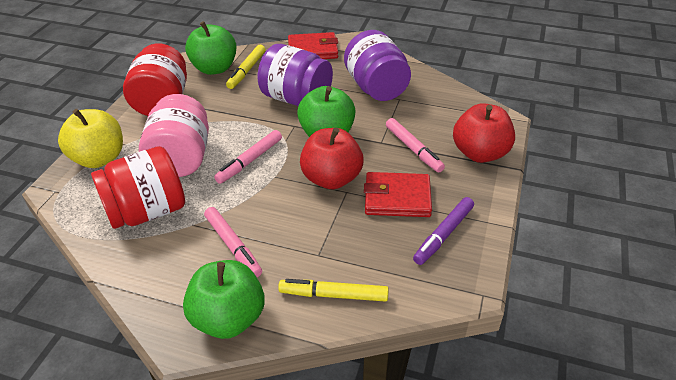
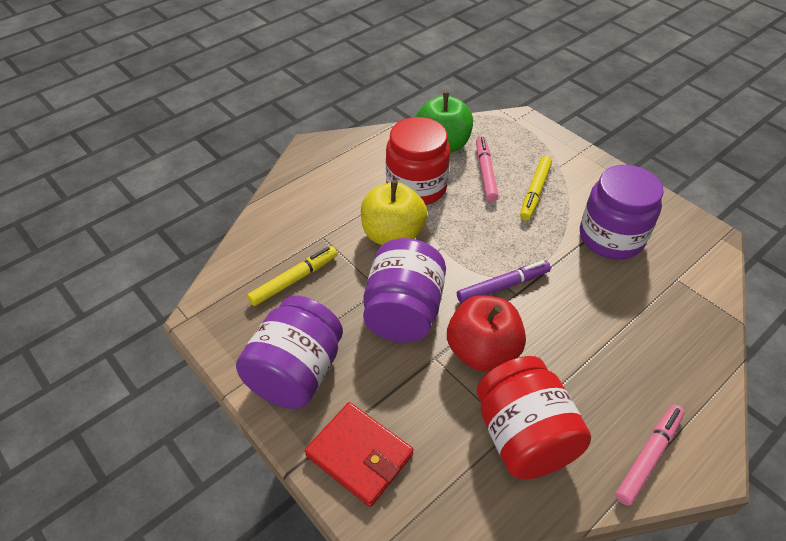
green apple: 3 -> 1
pink jar: 1 -> 0
pink marker: 3 -> 2
purple jar: 2 -> 3
red apple: 2 -> 1
red wallet: 2 -> 1

